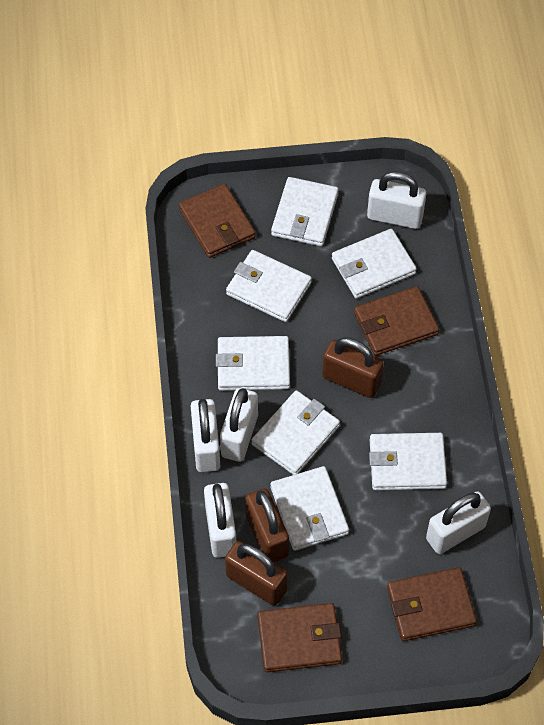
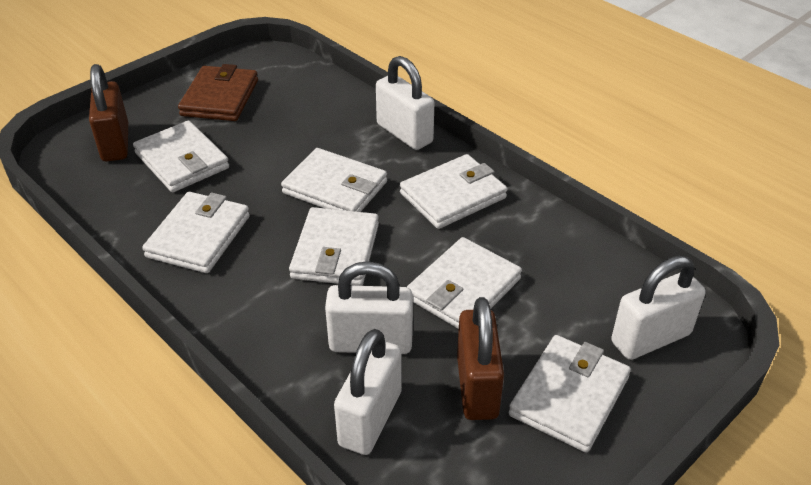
brown padlock: 3 -> 2
brown wallet: 4 -> 1
white padlock: 5 -> 4

